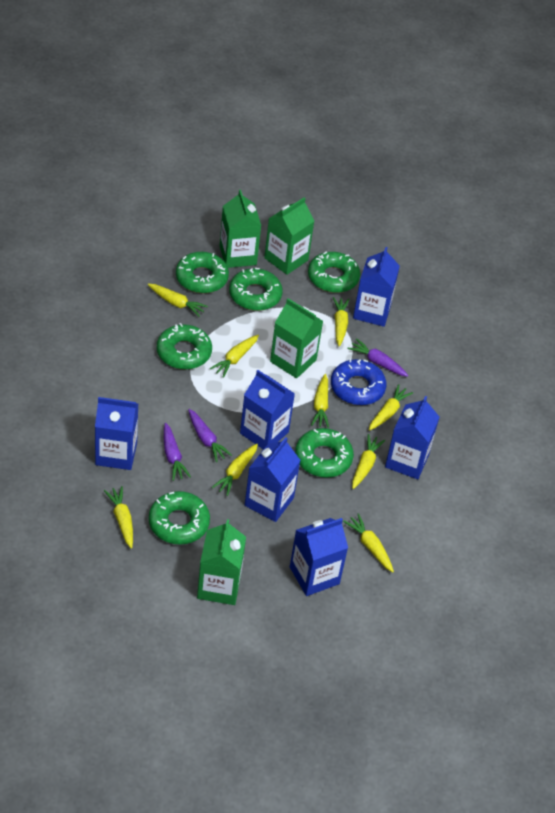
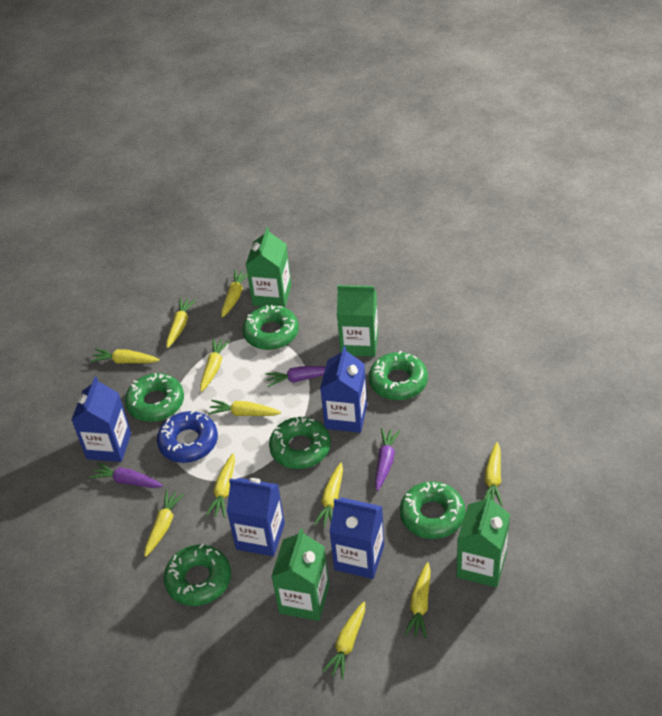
blue carton: 6 -> 4
yellow carrot: 9 -> 11

